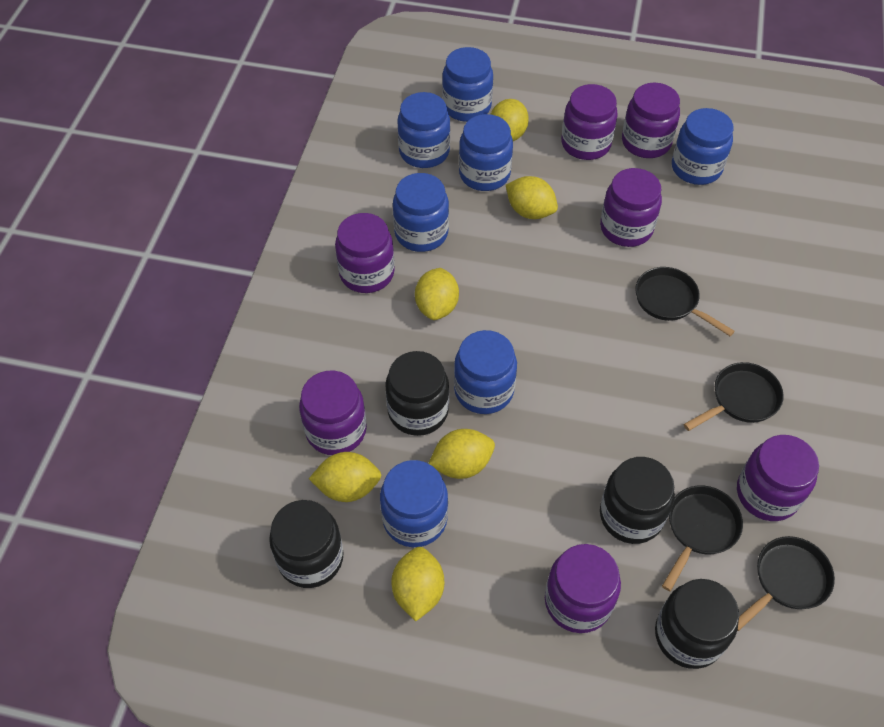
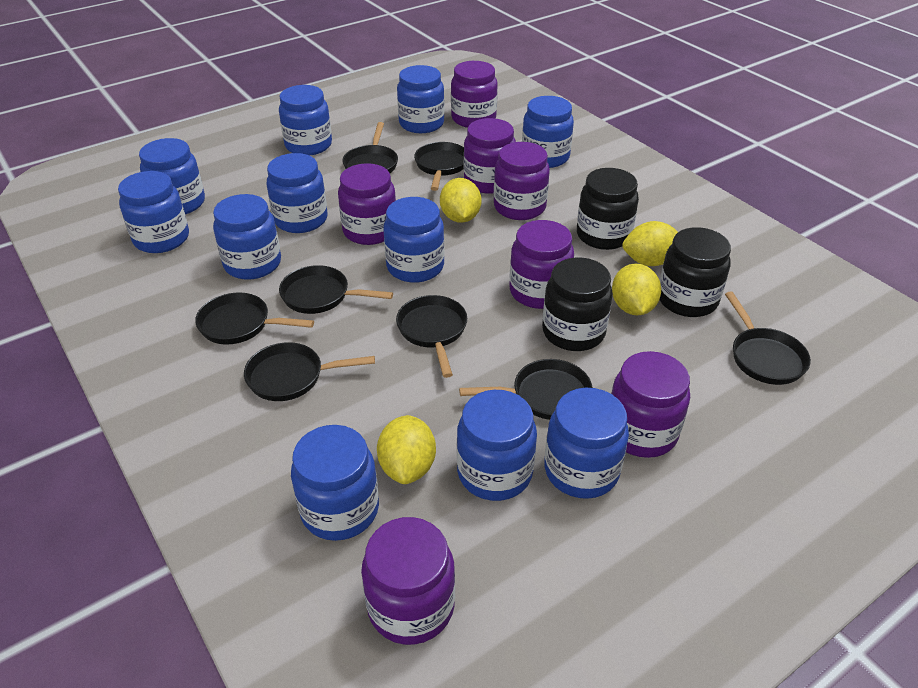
black jar: 4 -> 3
black pan: 4 -> 8
blue jar: 7 -> 11
yellow lemon: 6 -> 4

